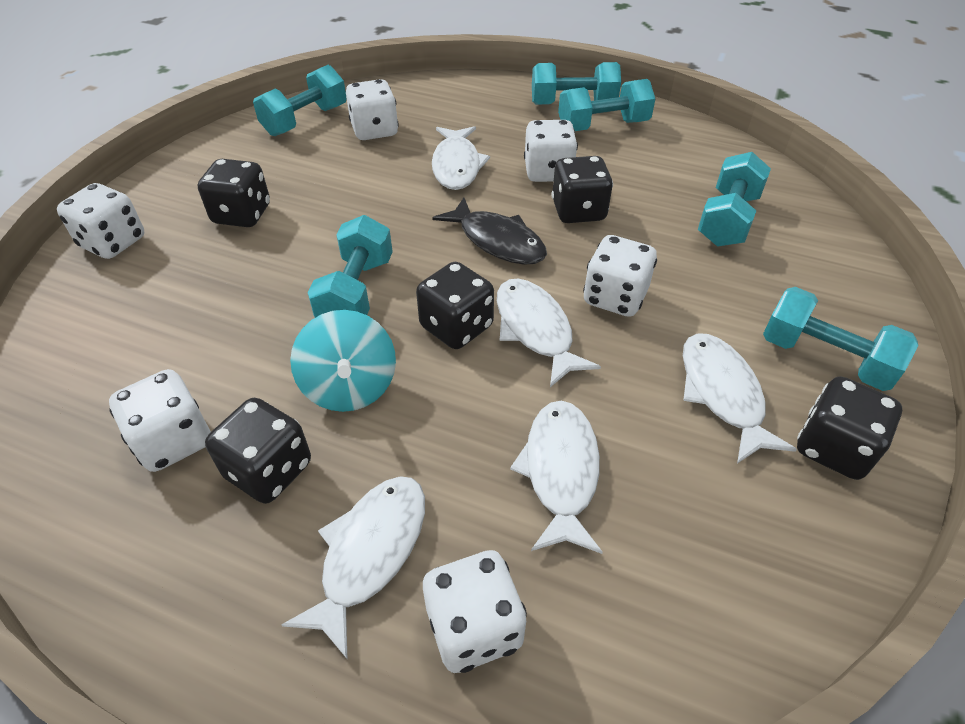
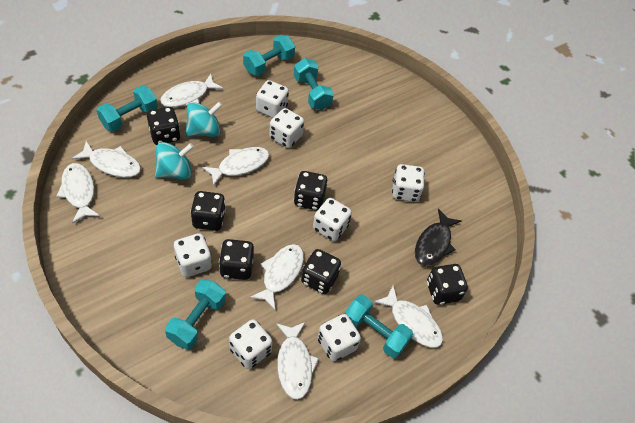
black dice: 5 -> 6
turquoise dumbbell: 6 -> 5
turquoise spinning top: 1 -> 2
white dice: 6 -> 7
white fish: 5 -> 7

